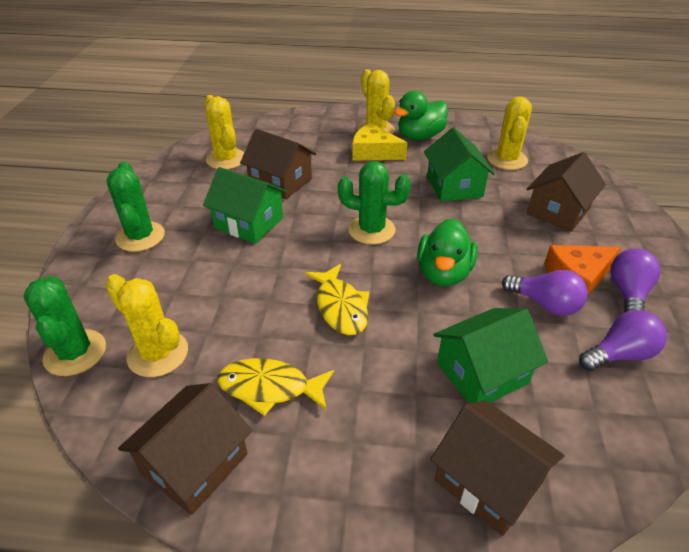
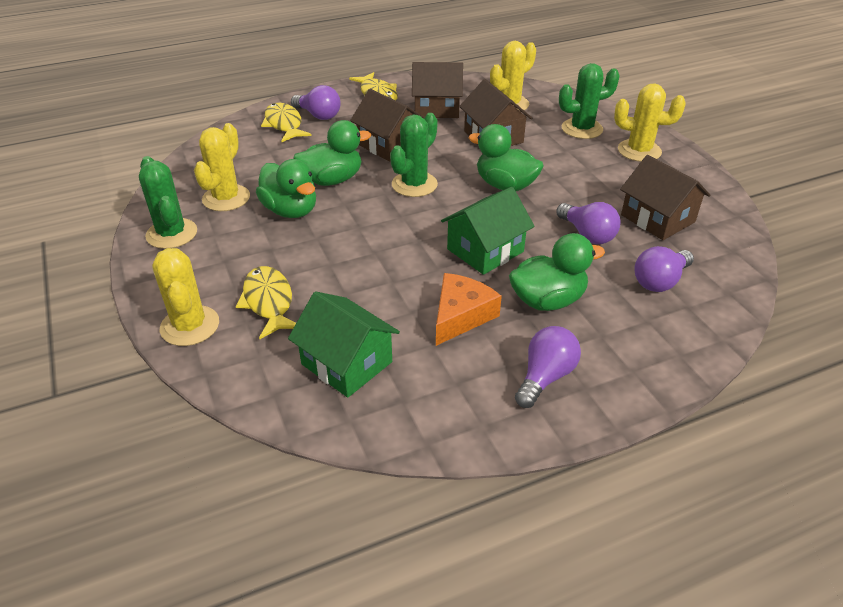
green duck: 2 -> 4
green house: 3 -> 2
purple light bulb: 3 -> 4
yellow cheese: 1 -> 0
yellow fish: 2 -> 3

